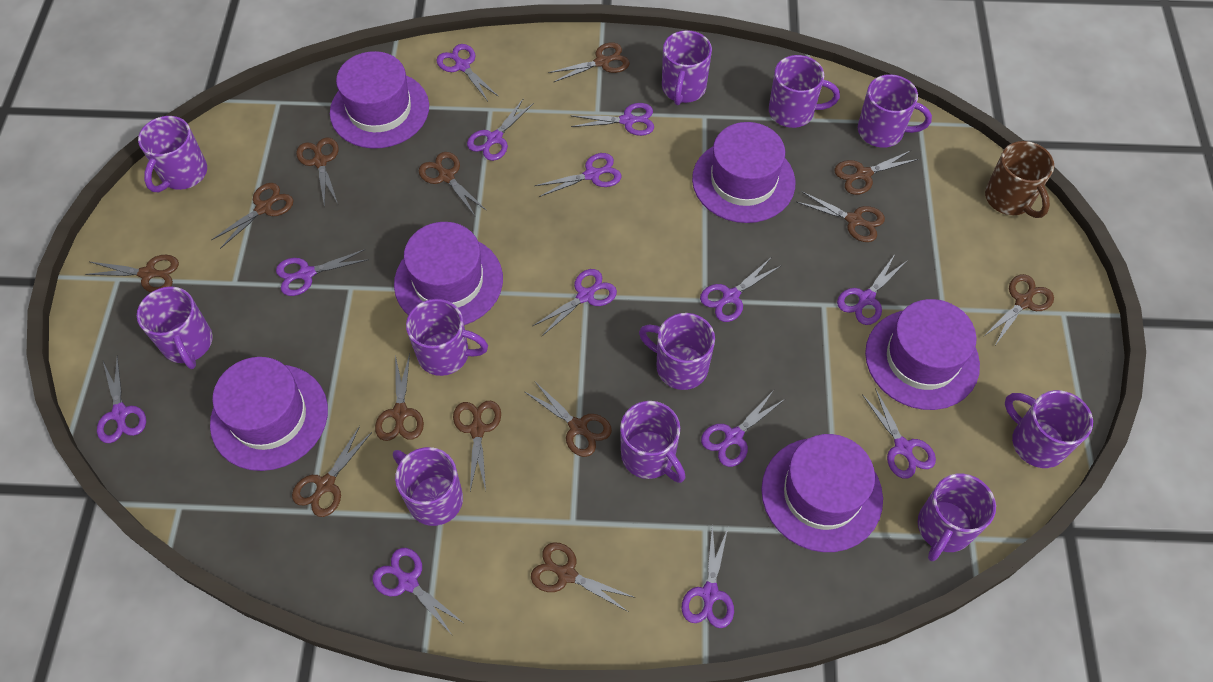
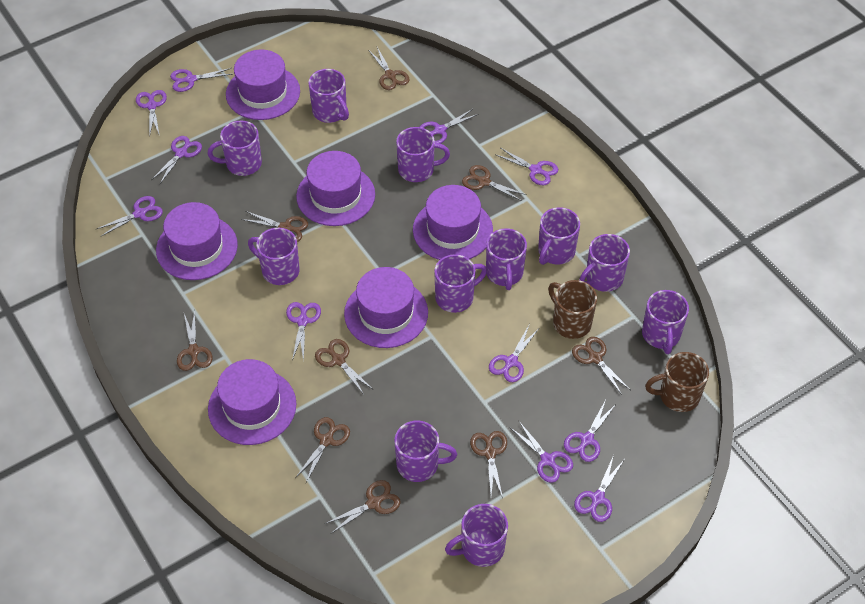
brown mug: 1 -> 2
brown scissors: 13 -> 9
purple scissors: 13 -> 11

